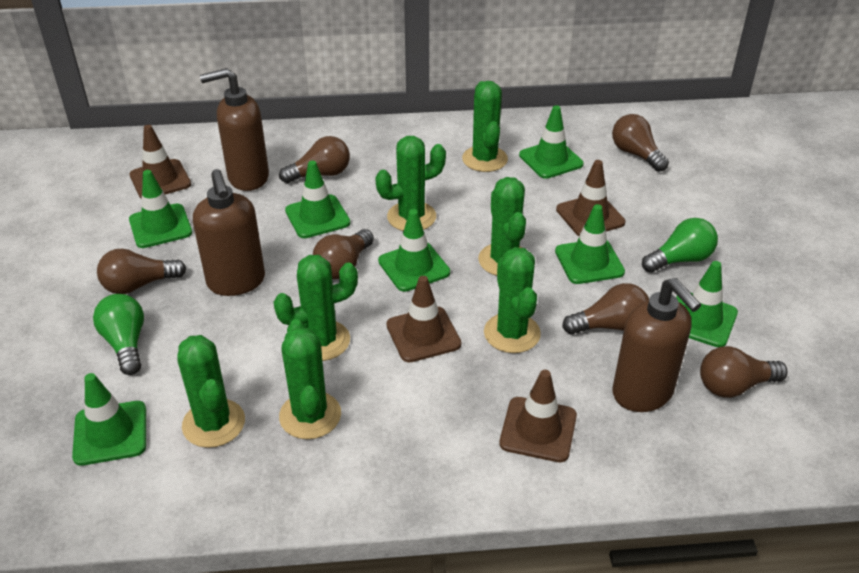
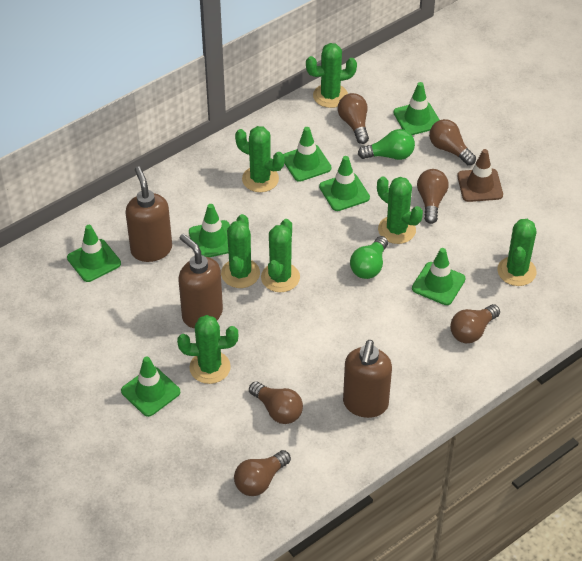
brown traffic cone: 4 -> 1

